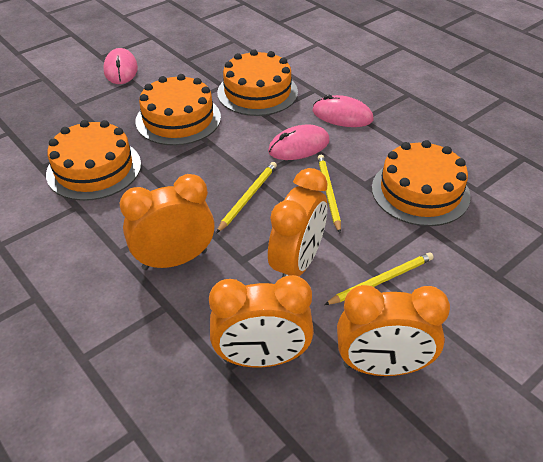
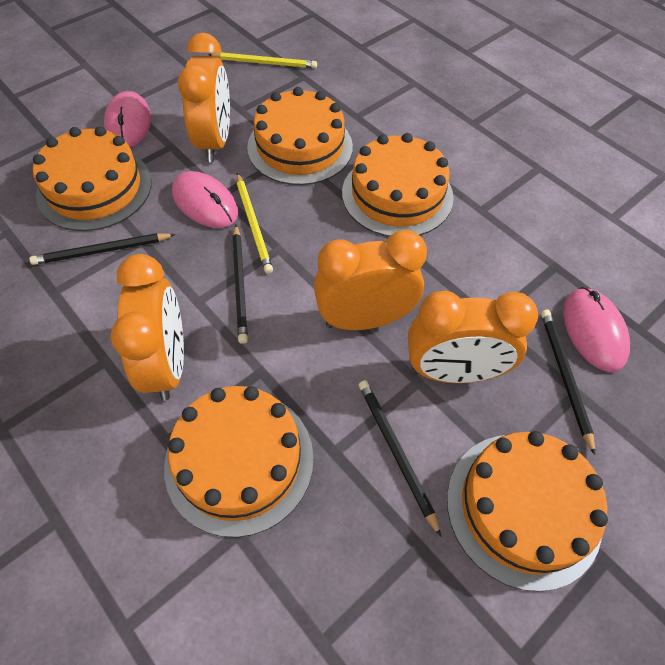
black pencil: 0 -> 4
orange cake: 4 -> 5
yellow pencil: 3 -> 2

